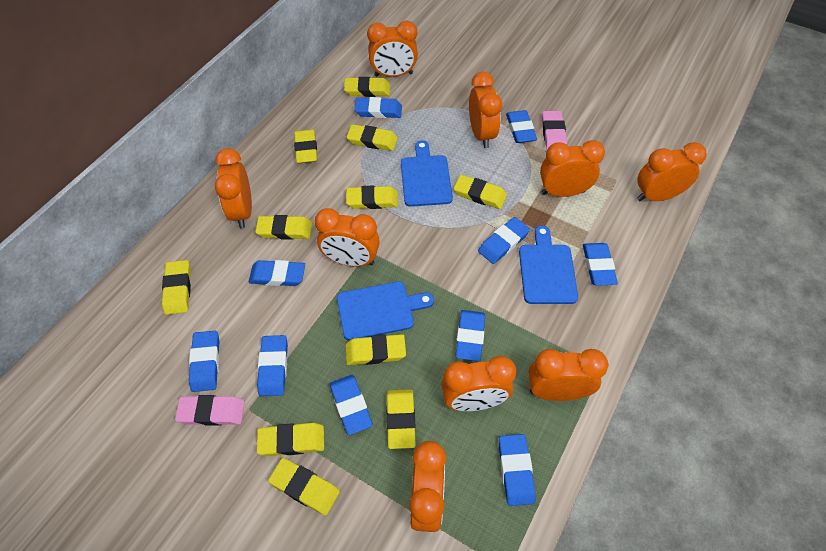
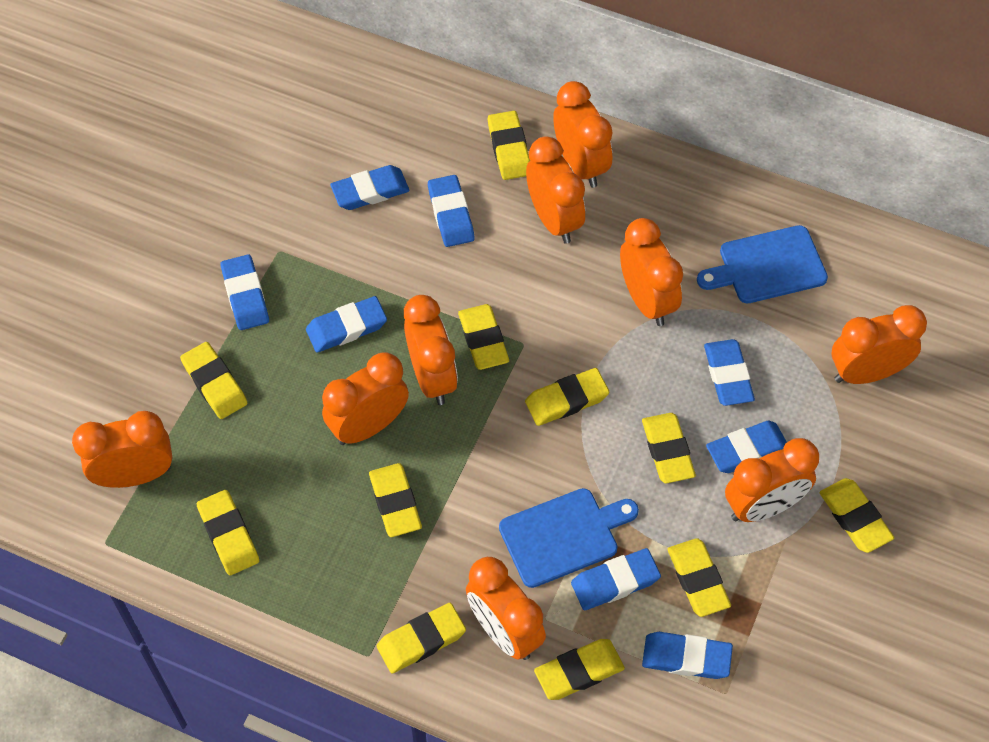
blue cutting board: 3 -> 2
blue eraser: 10 -> 8
pink eraser: 2 -> 0

